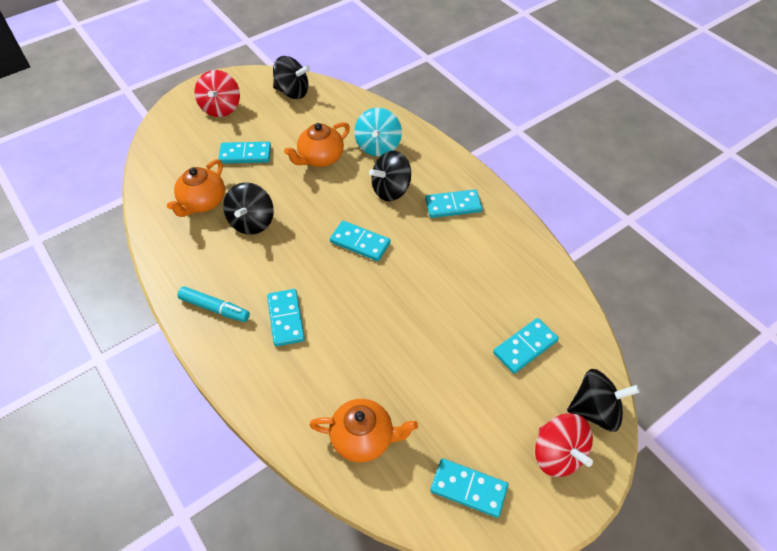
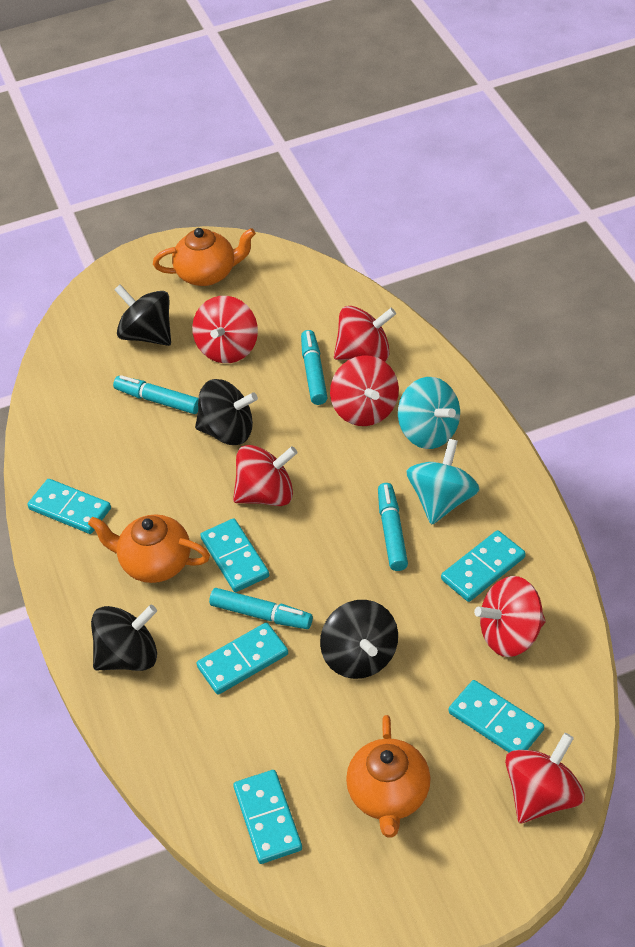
red spinning top: 2 -> 6
turquoise marker: 1 -> 4
turquoise spinning top: 1 -> 2

